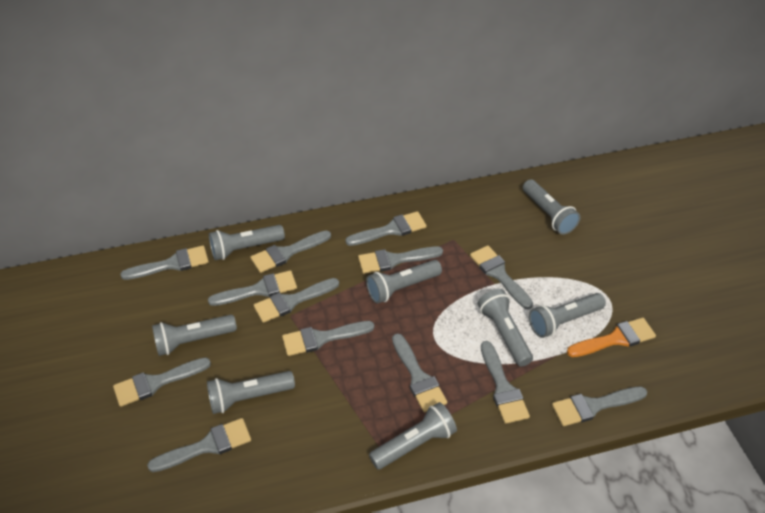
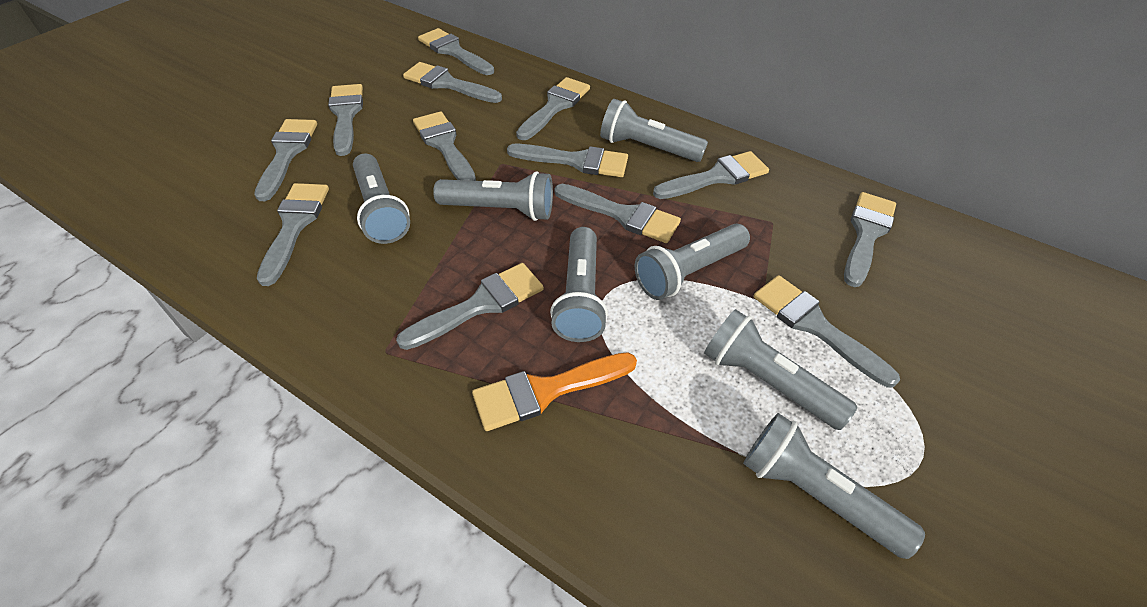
grey flashlight: 8 -> 7

